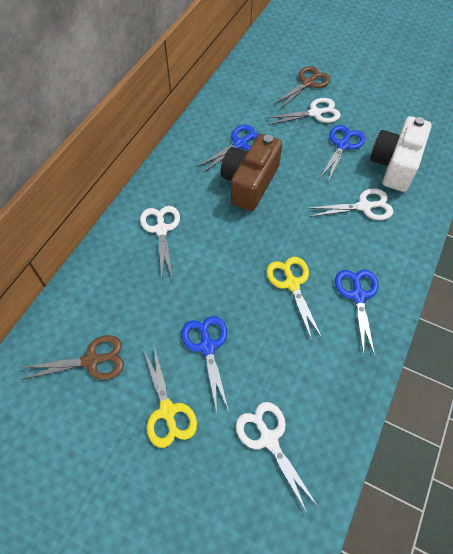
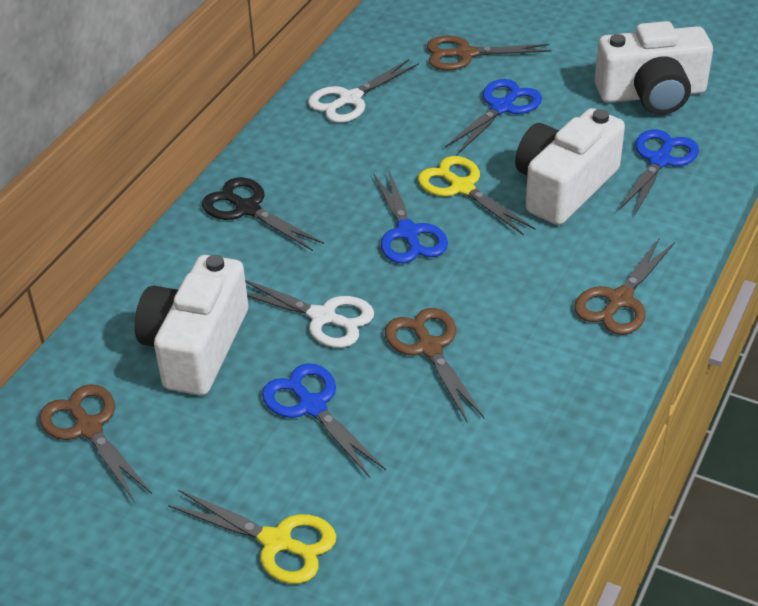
black scissors: 0 -> 1
brown camera: 1 -> 0
brown scissors: 2 -> 4
white camera: 1 -> 3
white scissors: 4 -> 2

